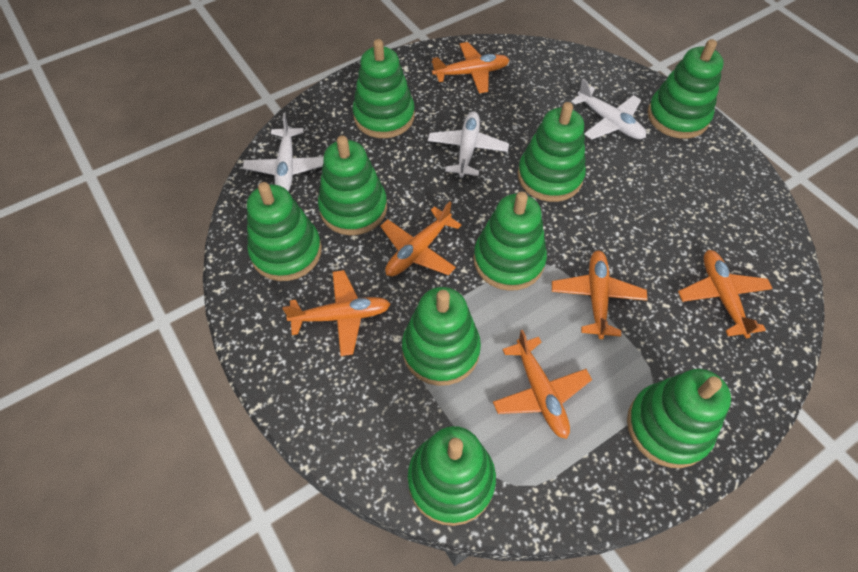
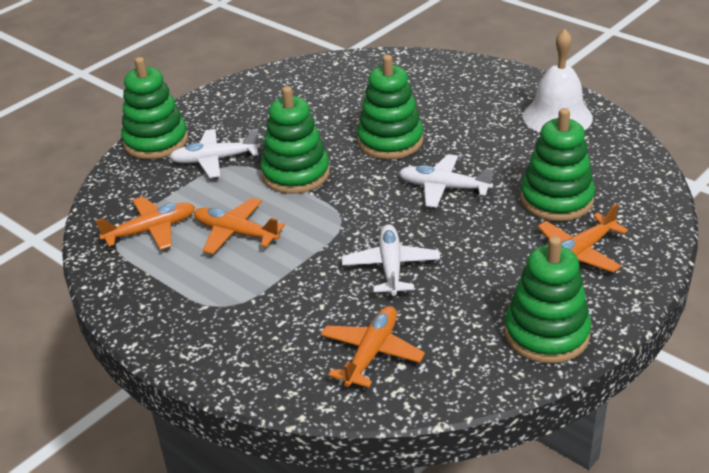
green stacking toy: 9 -> 5
orange plane: 6 -> 4
white bell: 0 -> 1

